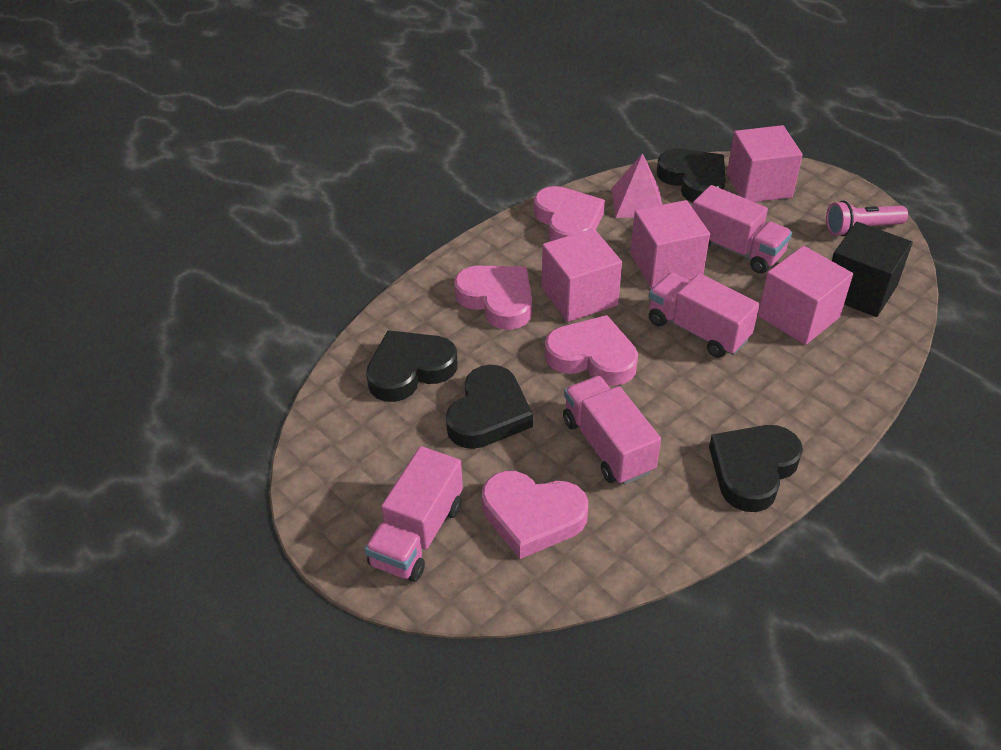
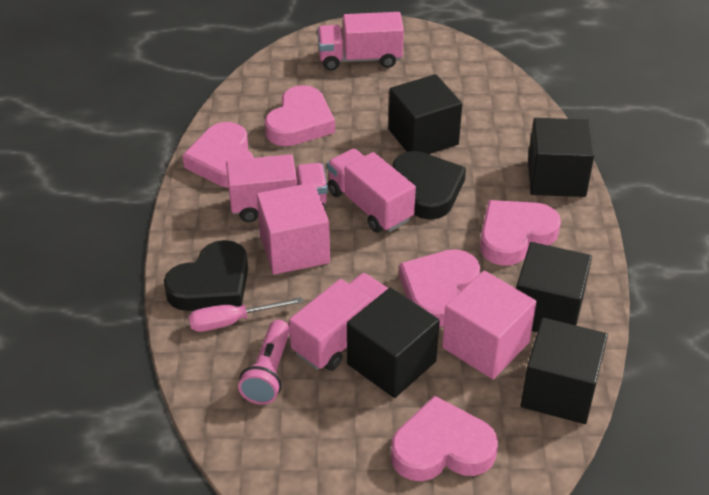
black cube: 1 -> 5
black heart: 4 -> 2
pink cube: 4 -> 2
pink heart: 4 -> 5
pink pyramid: 1 -> 0
pink screwdriver: 0 -> 1

